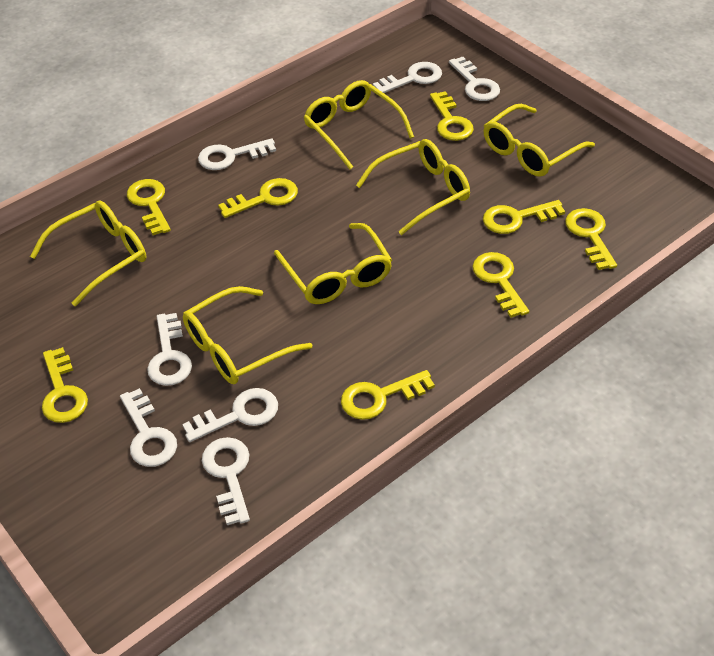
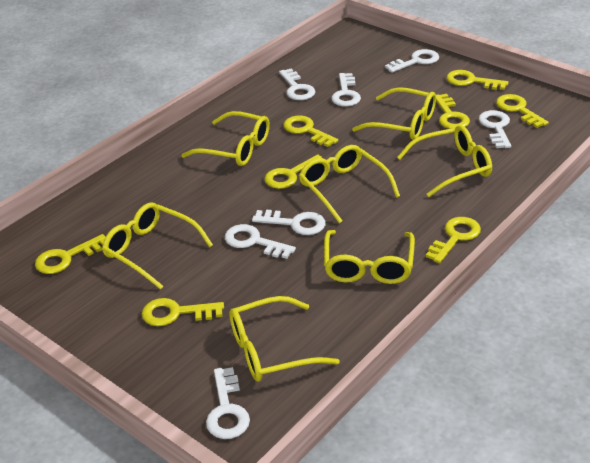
yellow glasses: 6 -> 7

